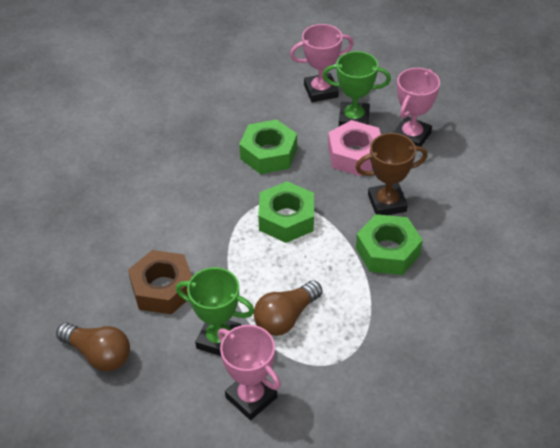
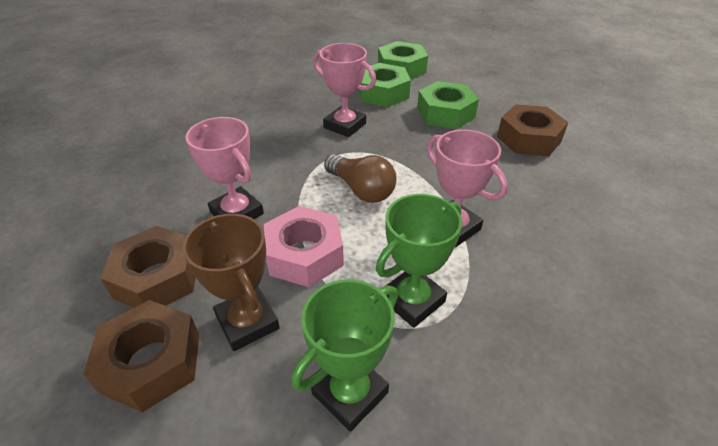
brown light bulb: 2 -> 1
brown nut: 1 -> 3

